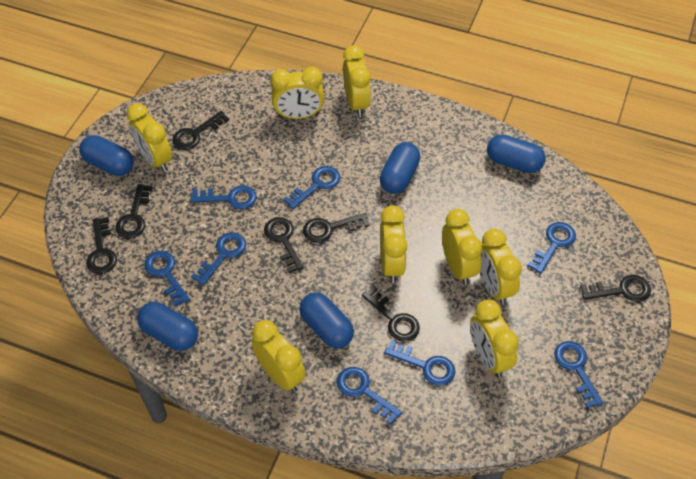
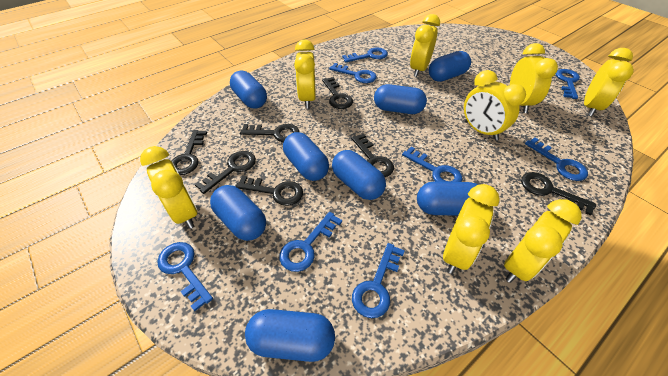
blue capsule: 5 -> 8

